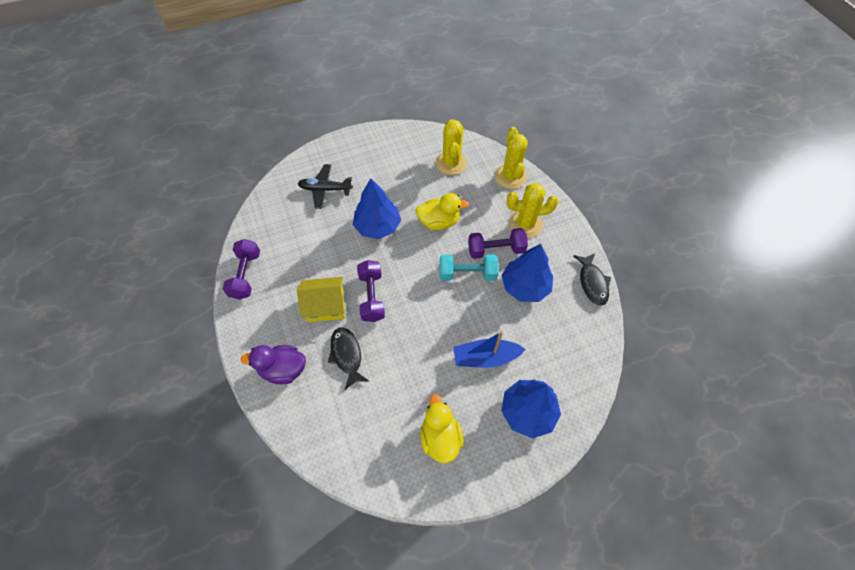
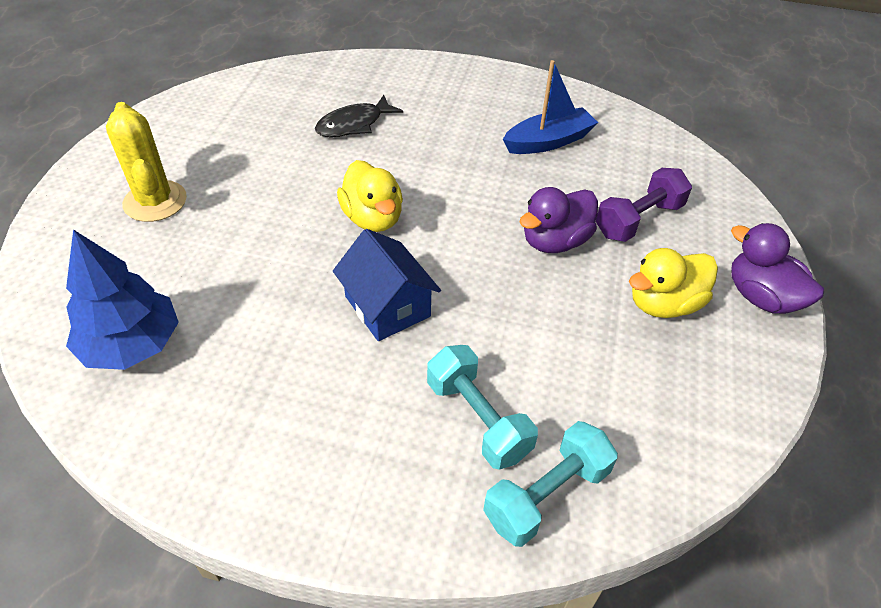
black fish: 2 -> 1
black plane: 1 -> 0
blue house: 0 -> 1
blue tree: 3 -> 1
purple duck: 1 -> 2
purple dumbbell: 3 -> 1
turquoise dumbbell: 1 -> 2
yellow cactus: 3 -> 1
yellow house: 1 -> 0

